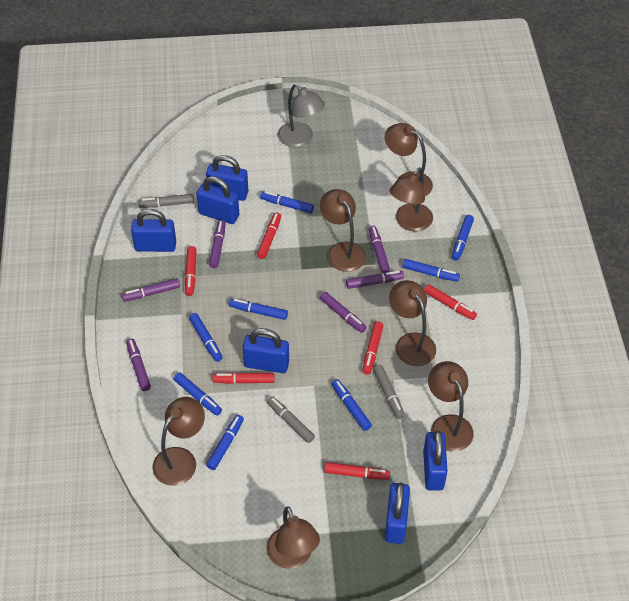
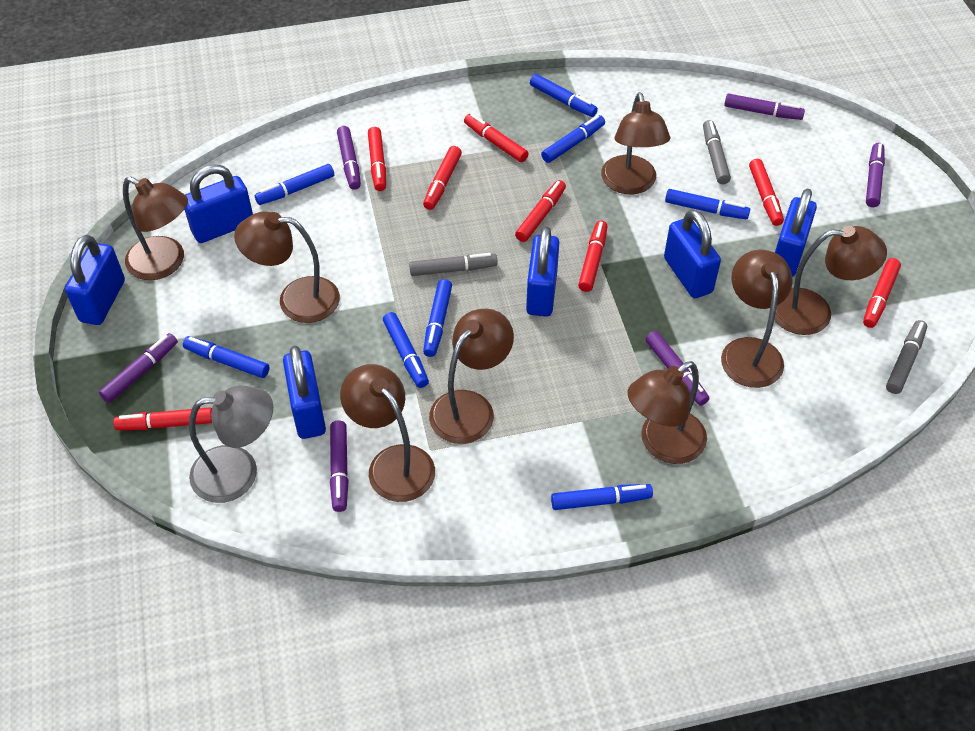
brown lamp: 7 -> 8
red marker: 6 -> 8

